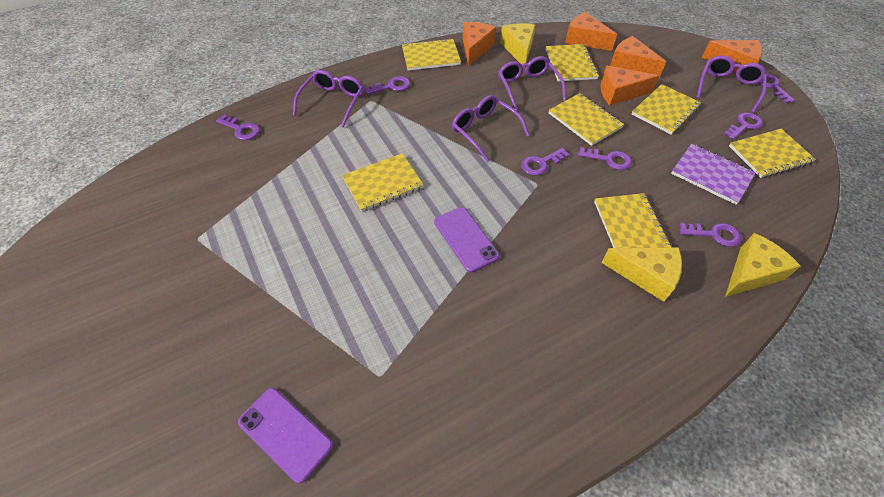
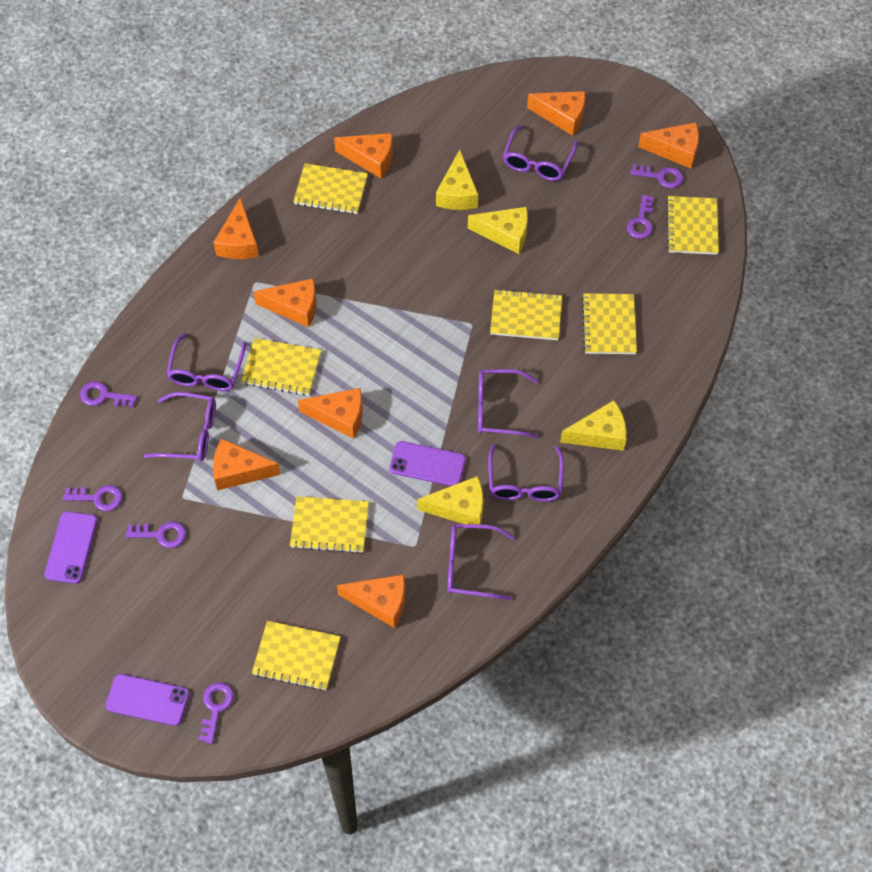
orange cheese: 5 -> 8
purple glasses: 4 -> 6
purple key: 7 -> 6
purple notebook: 1 -> 0
purple phone: 2 -> 3
yellow cheese: 3 -> 4

